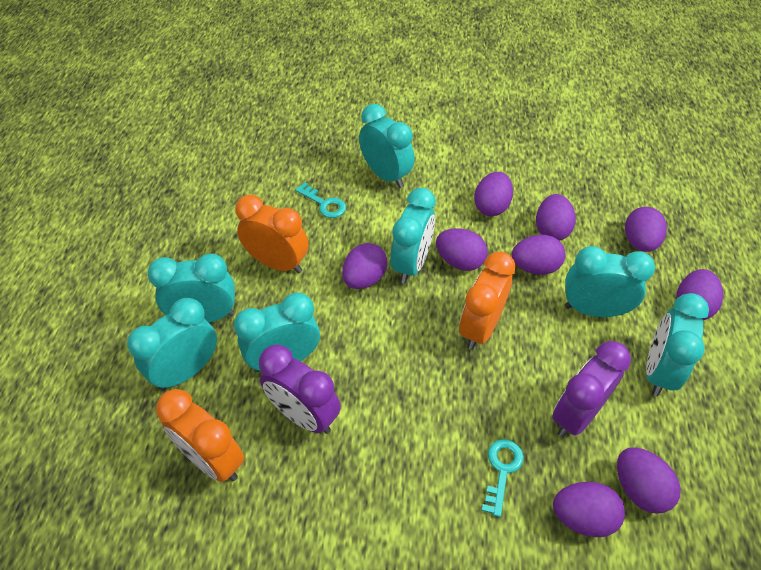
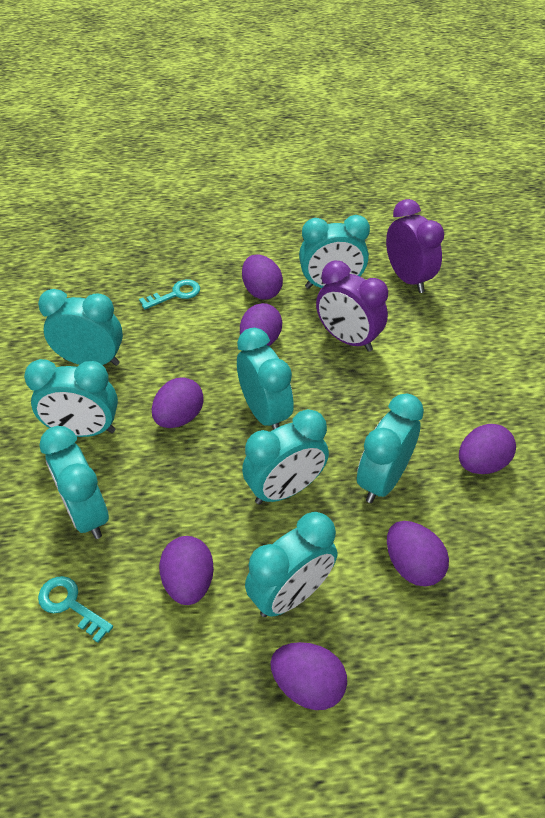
orange clock: 3 -> 0
purple egg: 9 -> 7
turquoise clock: 7 -> 8

